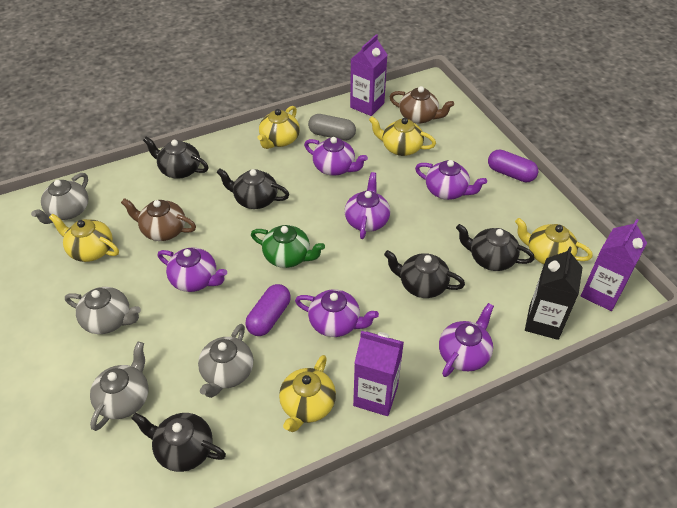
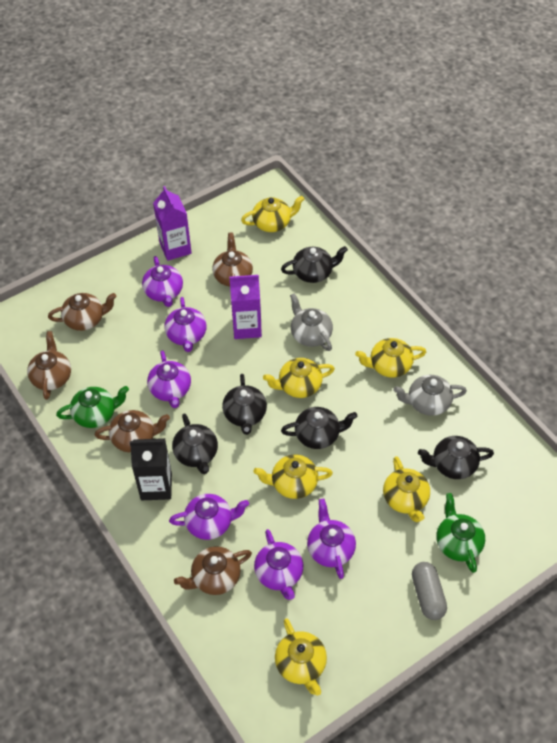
brown teapot: 2 -> 5
green teapot: 1 -> 2
grey teapot: 4 -> 2
purple capsule: 2 -> 0
purple carton: 3 -> 2
yellow teapot: 5 -> 6

